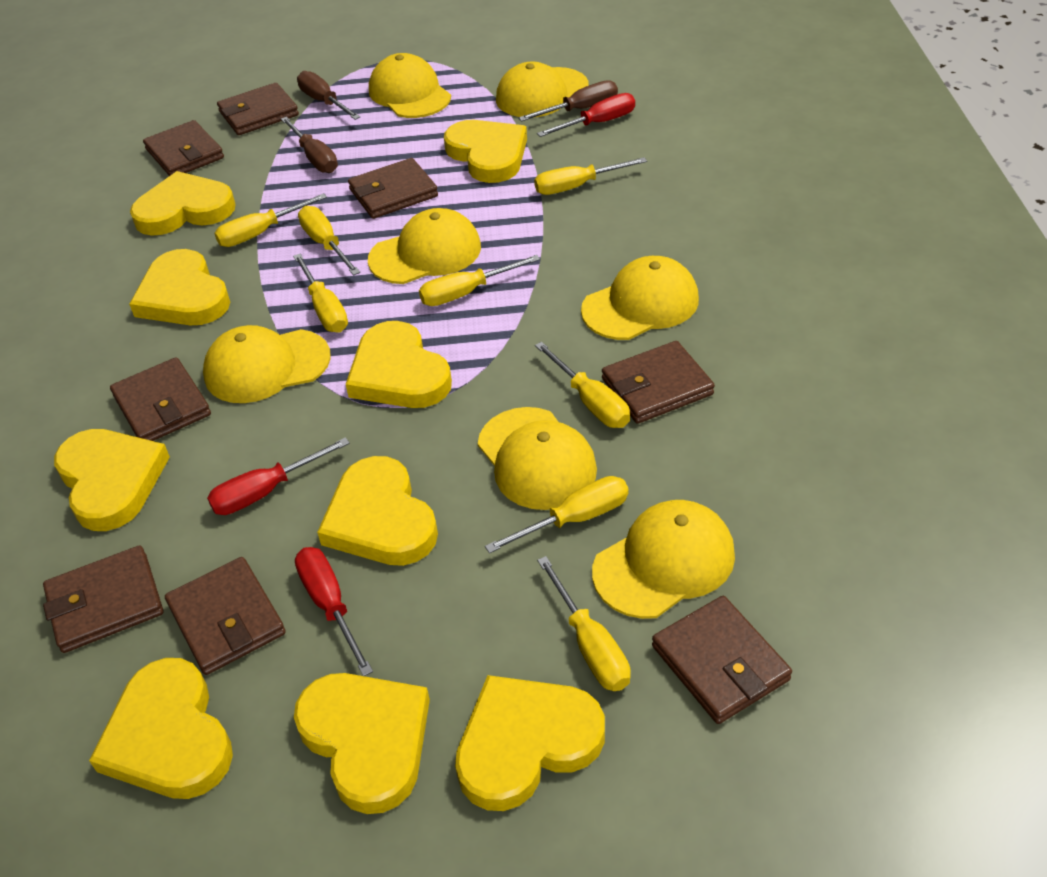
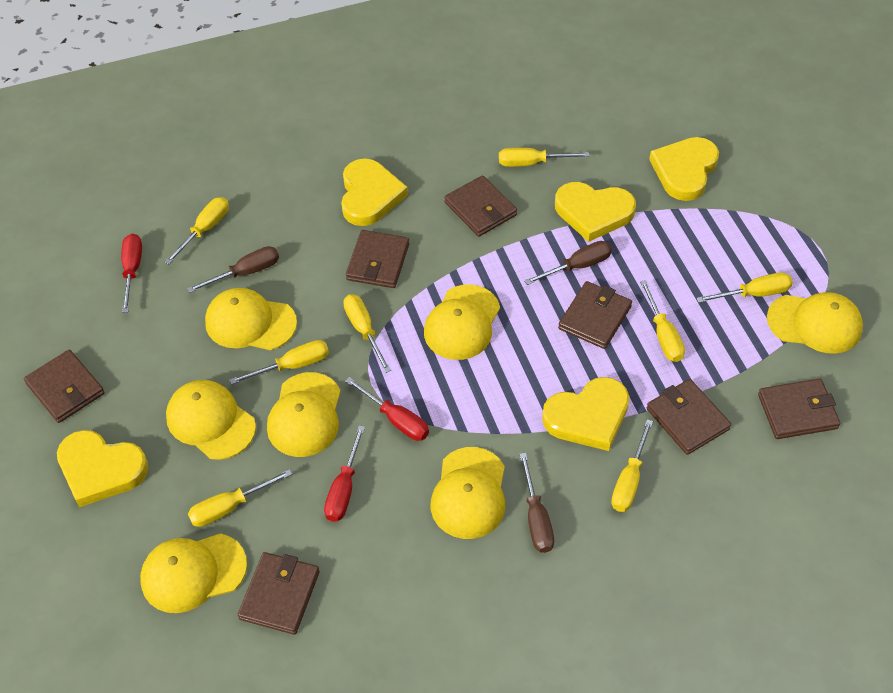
brown wallet: 8 -> 7
yellow heart: 9 -> 5

